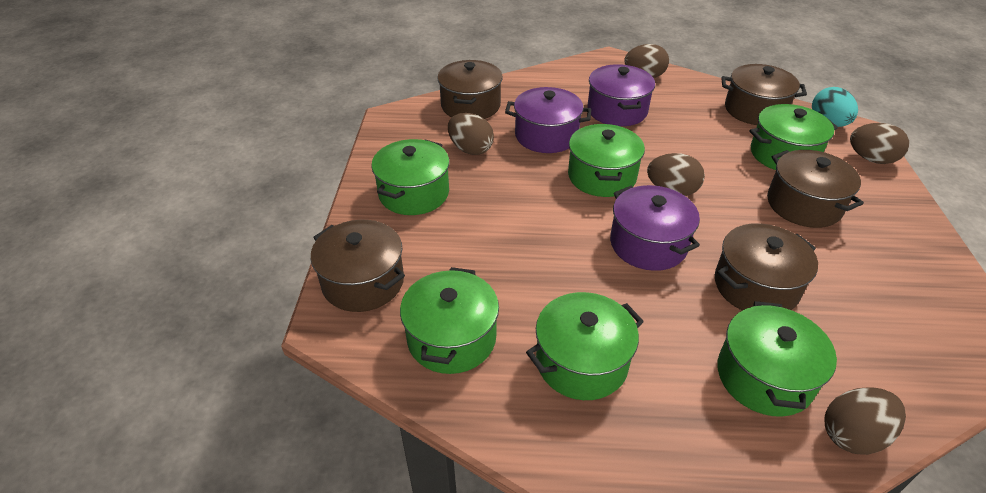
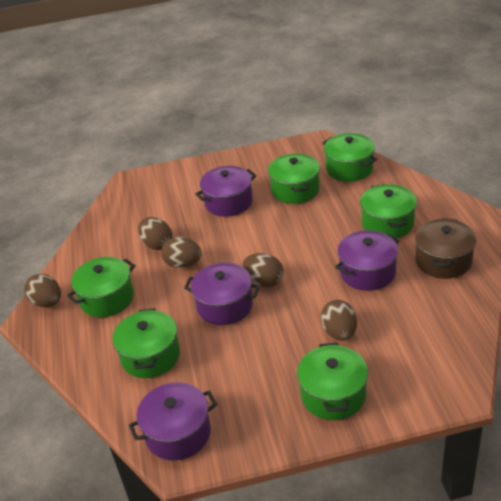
brown pot: 5 -> 1
purple pot: 3 -> 4
turquoise egg: 1 -> 0

